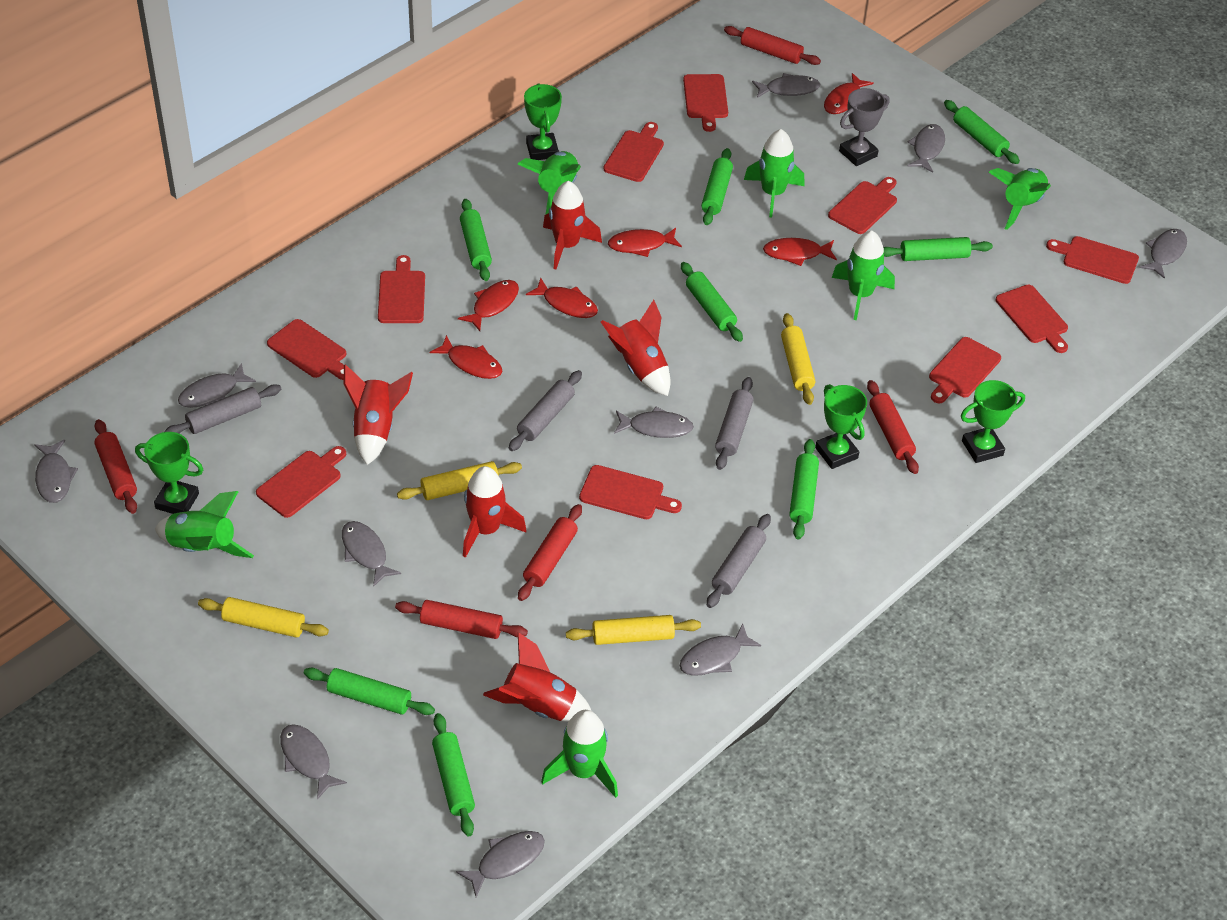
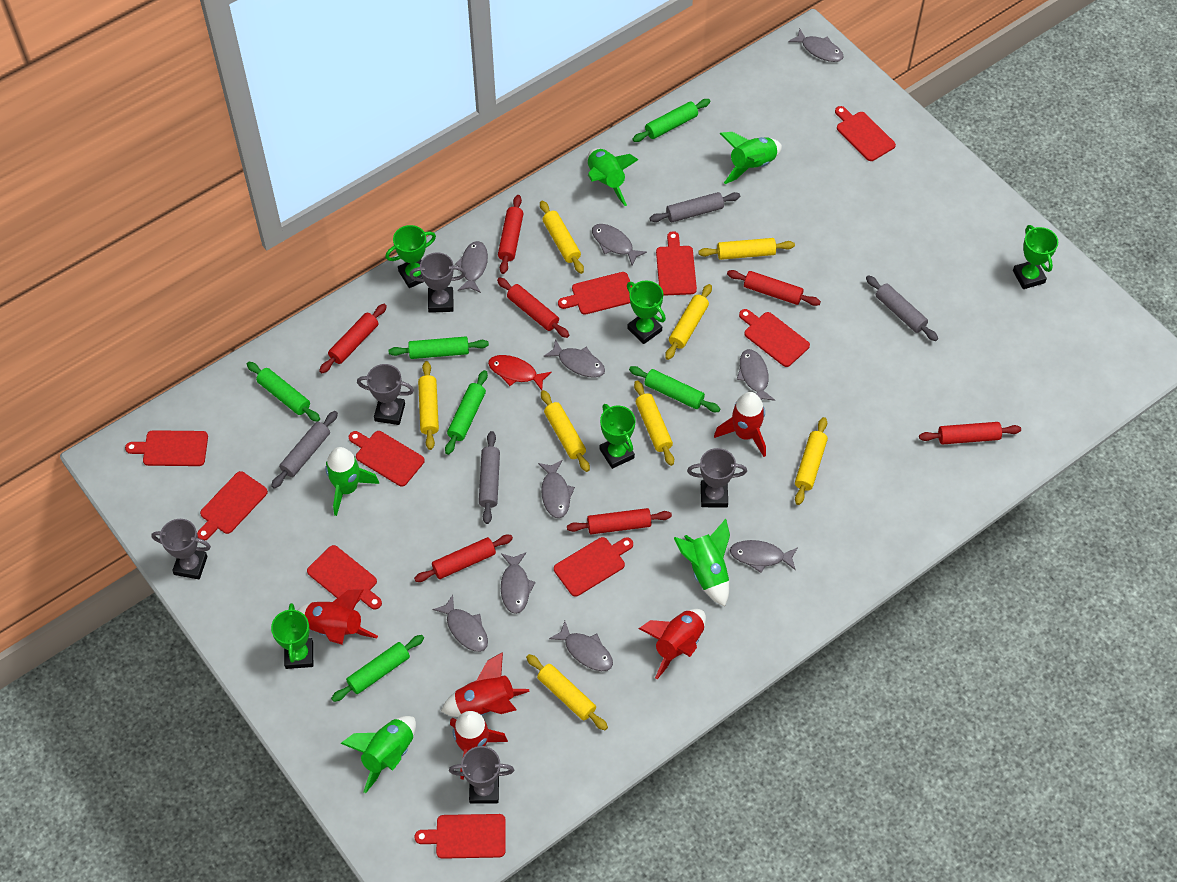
green rocket: 6 -> 5
green rolling pin: 8 -> 6
green trophy: 4 -> 5
grey trophy: 1 -> 5
red fish: 6 -> 1
red rolling pin: 5 -> 7
yellow rolling pin: 4 -> 8

